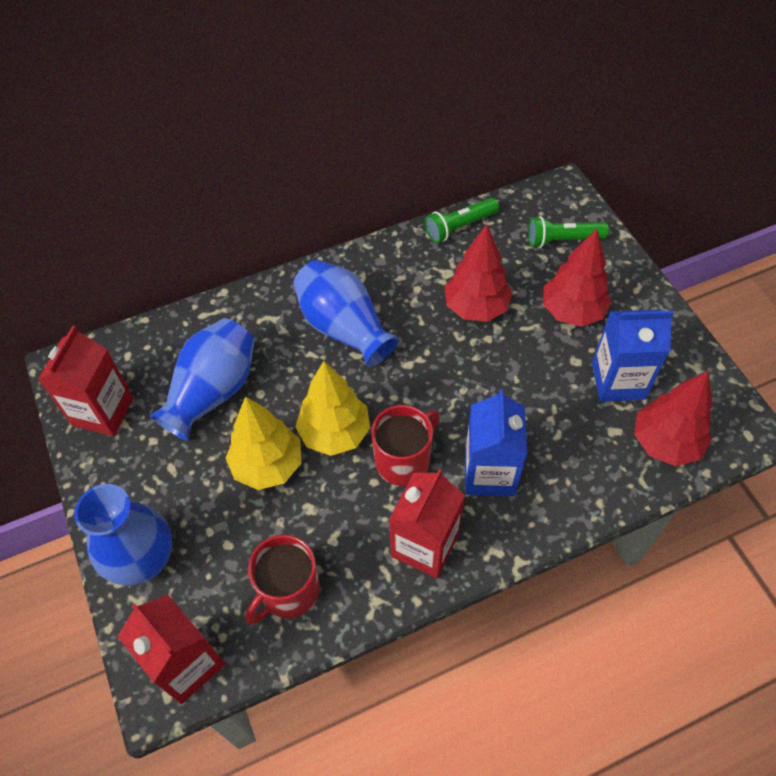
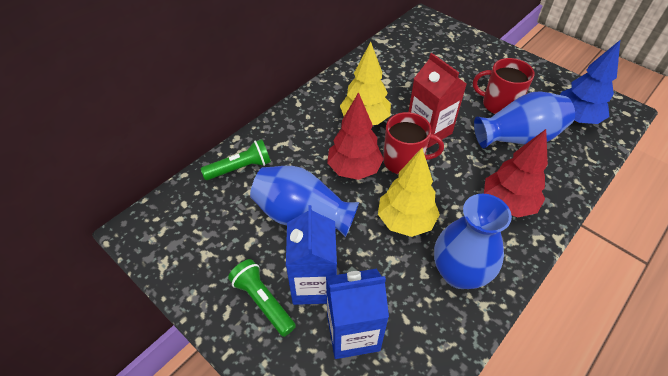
blue tree: 0 -> 1
red carton: 3 -> 1
red tree: 3 -> 2

